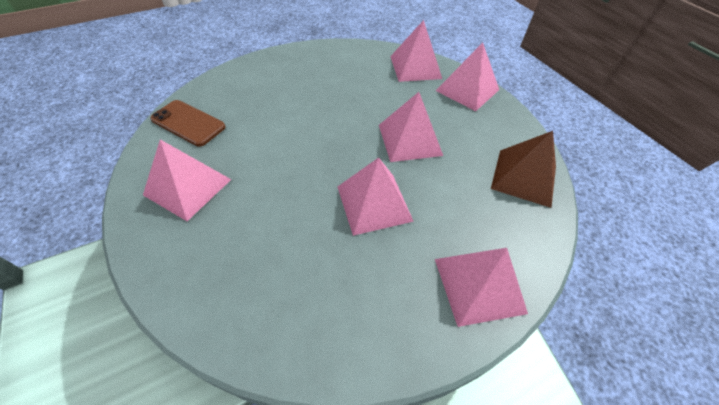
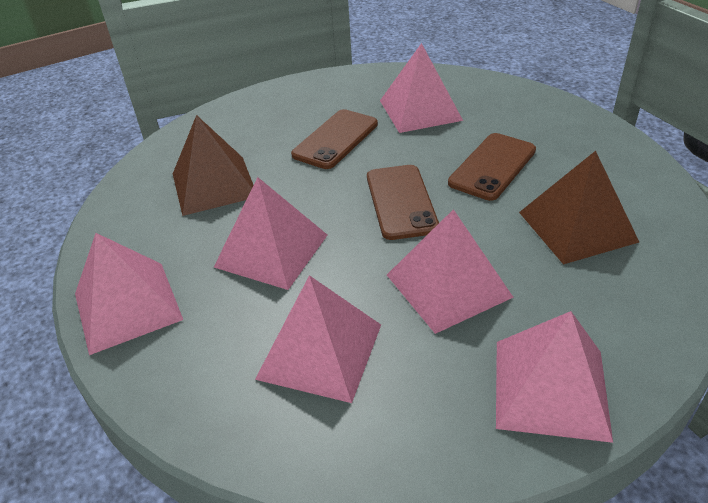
brown phone: 1 -> 3
brown pyramid: 1 -> 2

